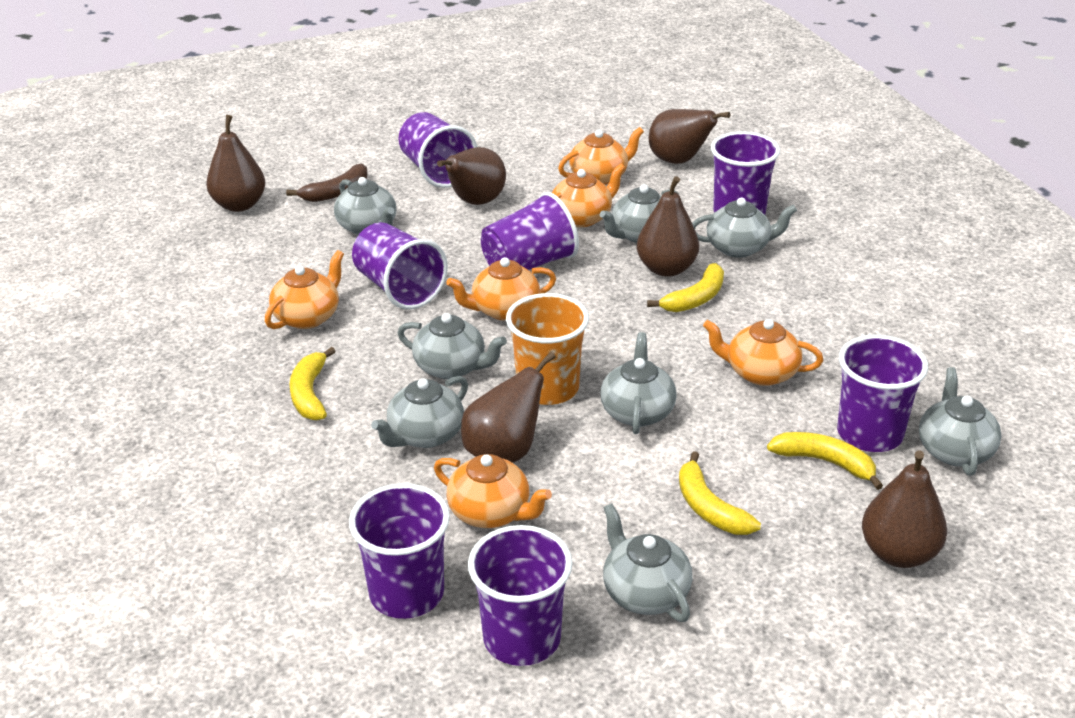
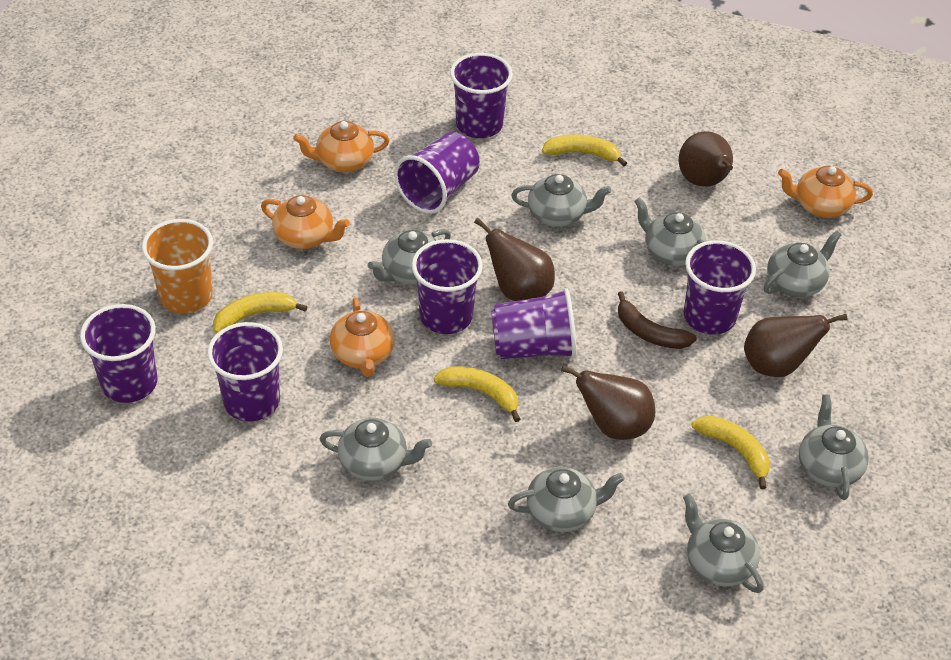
brown pear: 6 -> 4
orange teapot: 6 -> 4

